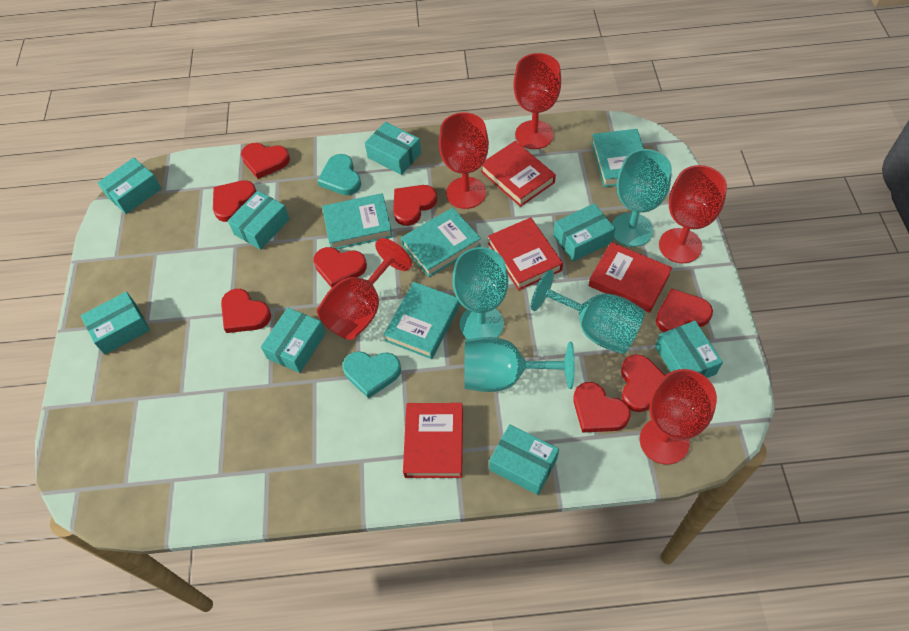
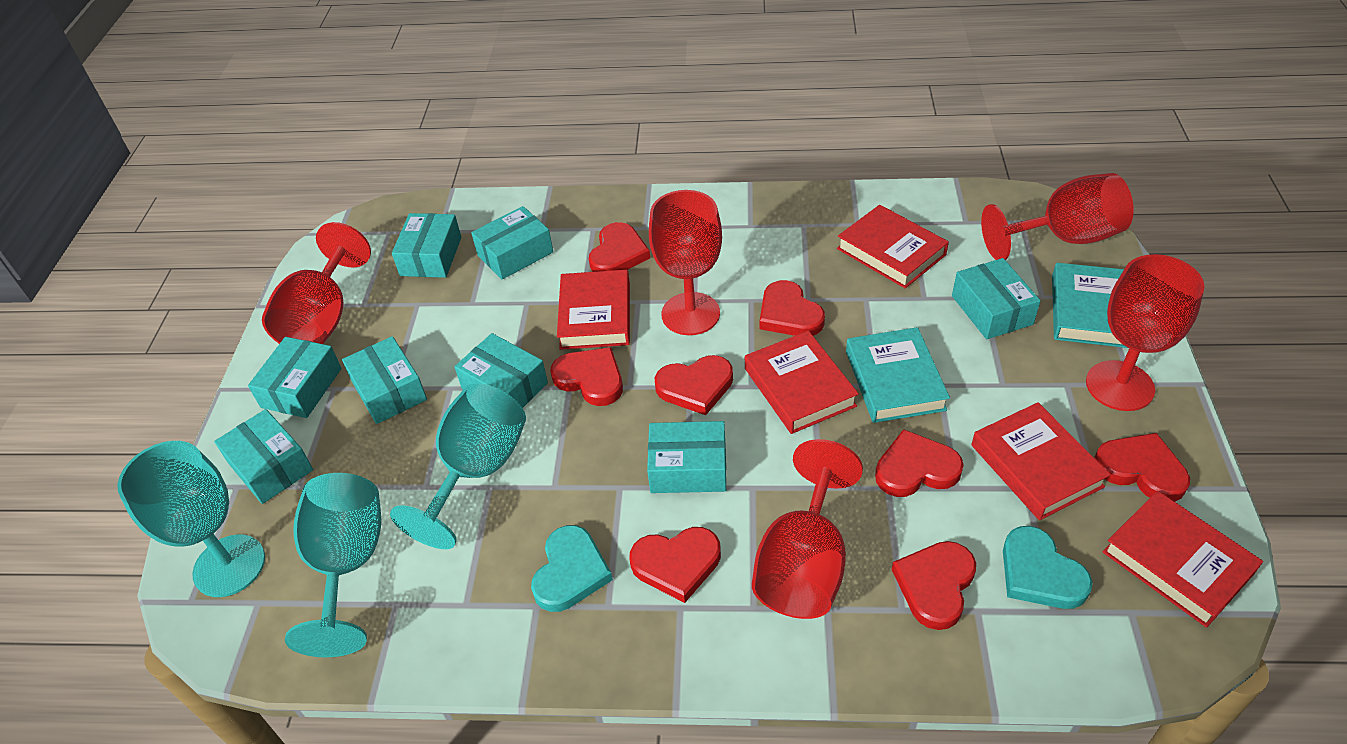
red book: 4 -> 5
turquoise book: 4 -> 2
turquoise goblet: 4 -> 3

